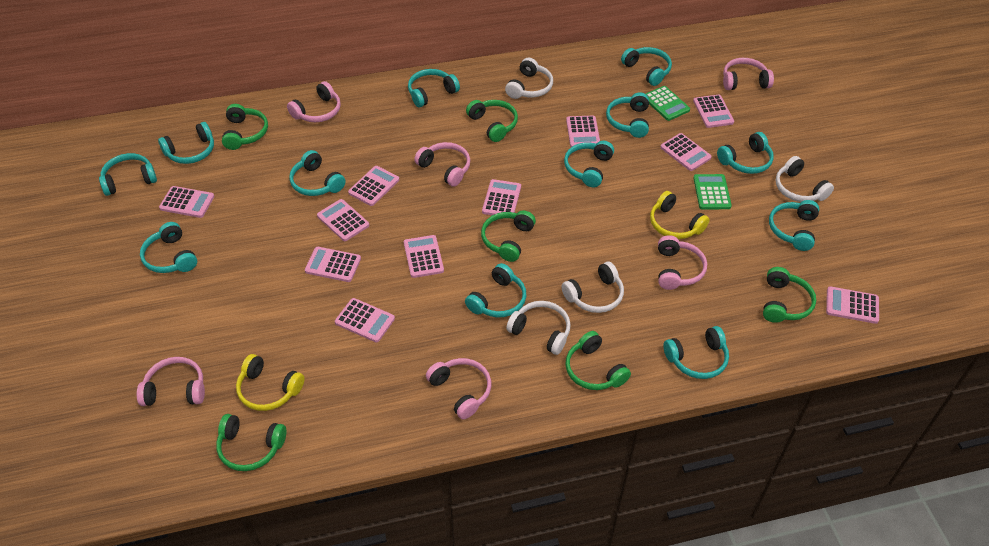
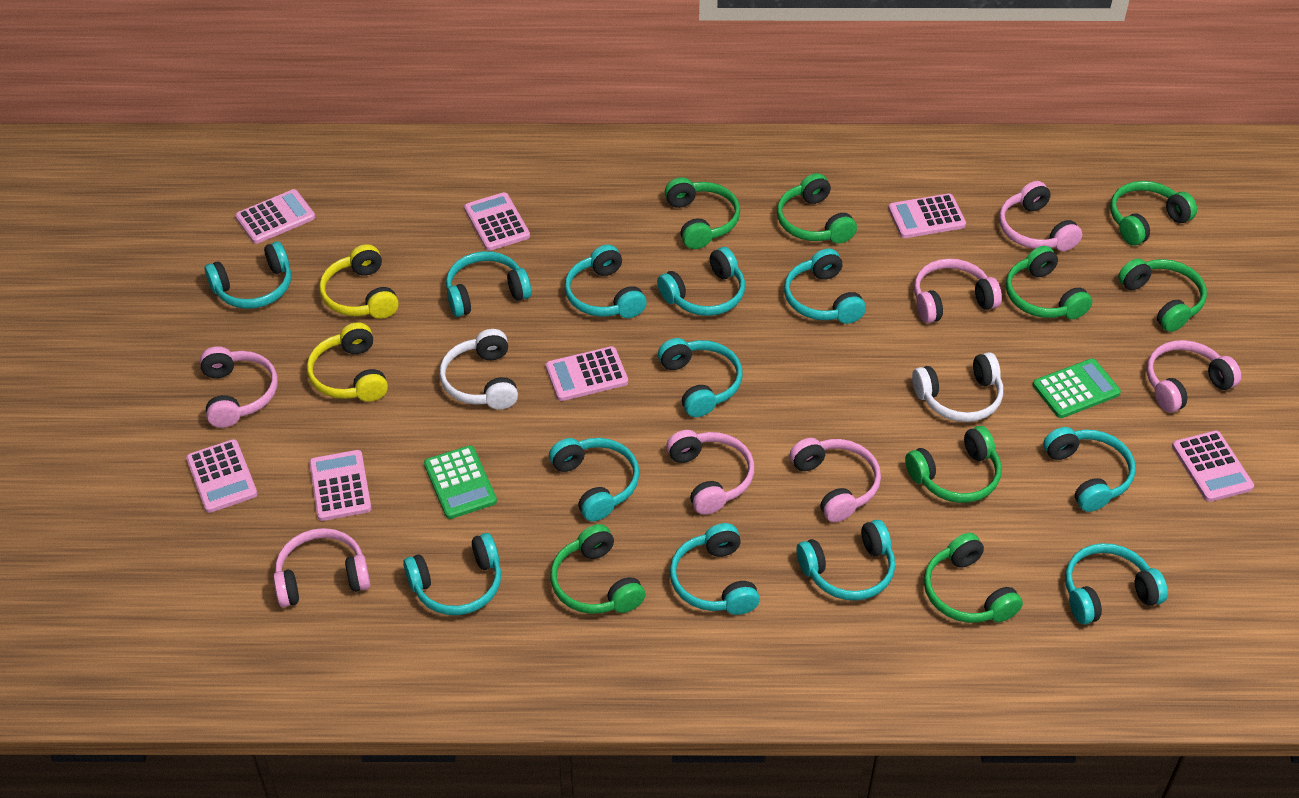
green headphones: 6 -> 8
pink calculator: 11 -> 7
pink headphones: 6 -> 7
white headphones: 4 -> 2

